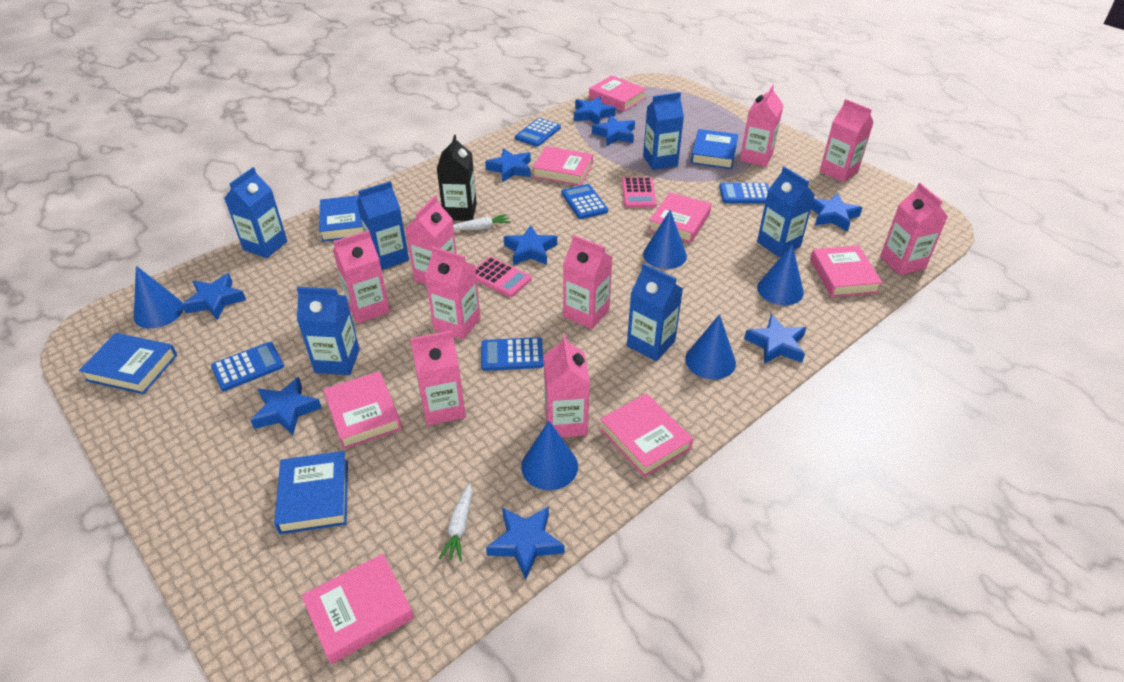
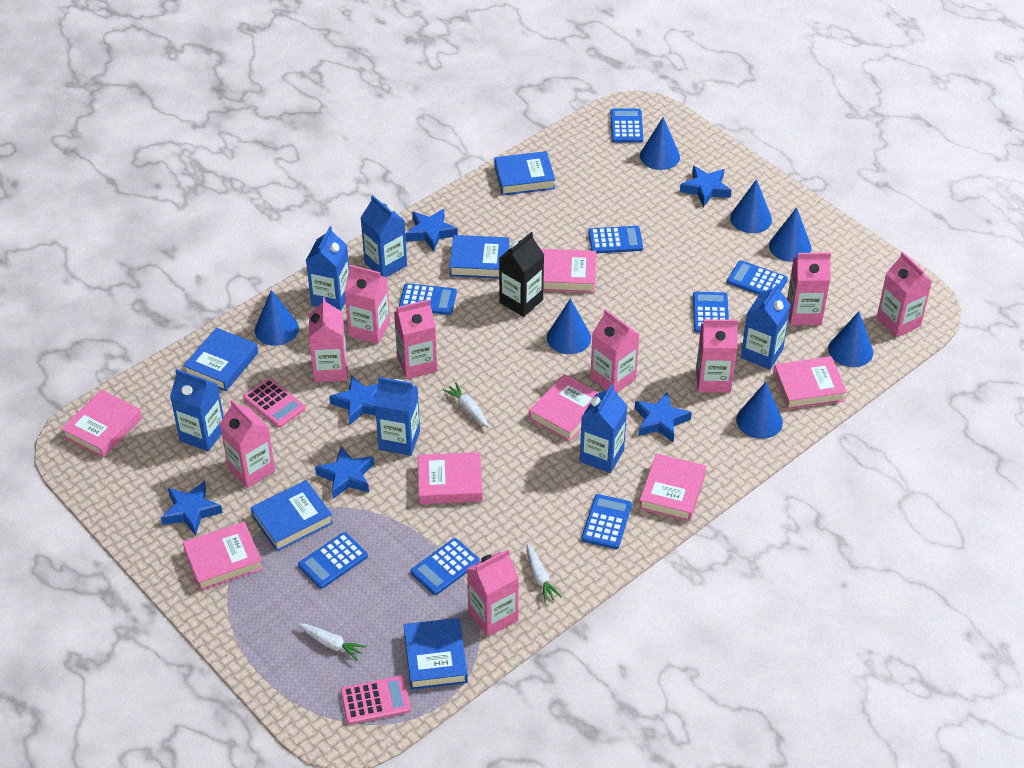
blue book: 4 -> 5
blue calculator: 5 -> 8
blue cone: 5 -> 7
blue star: 9 -> 6
white carrot: 2 -> 3

